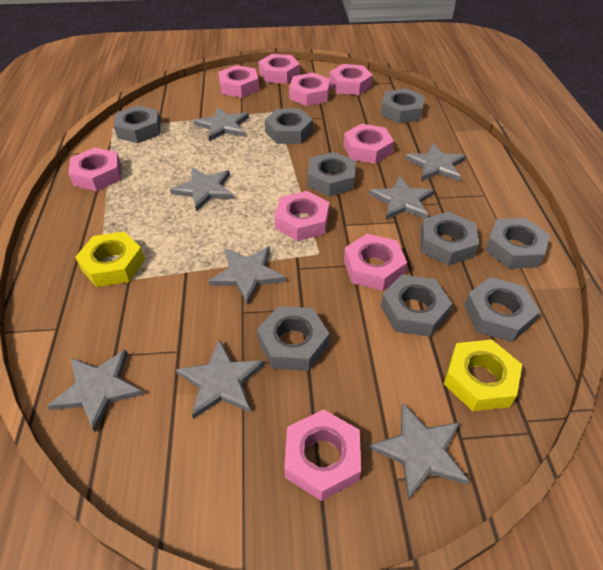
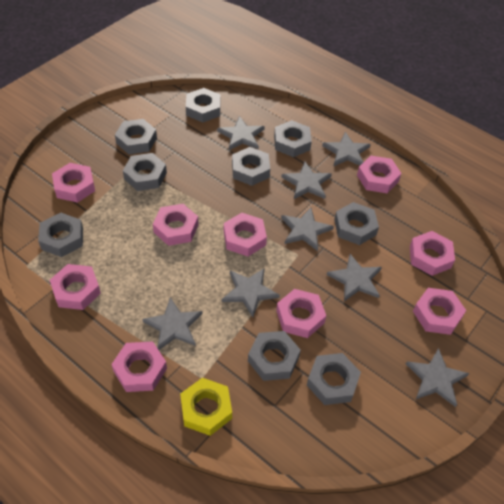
yellow nut: 2 -> 1

